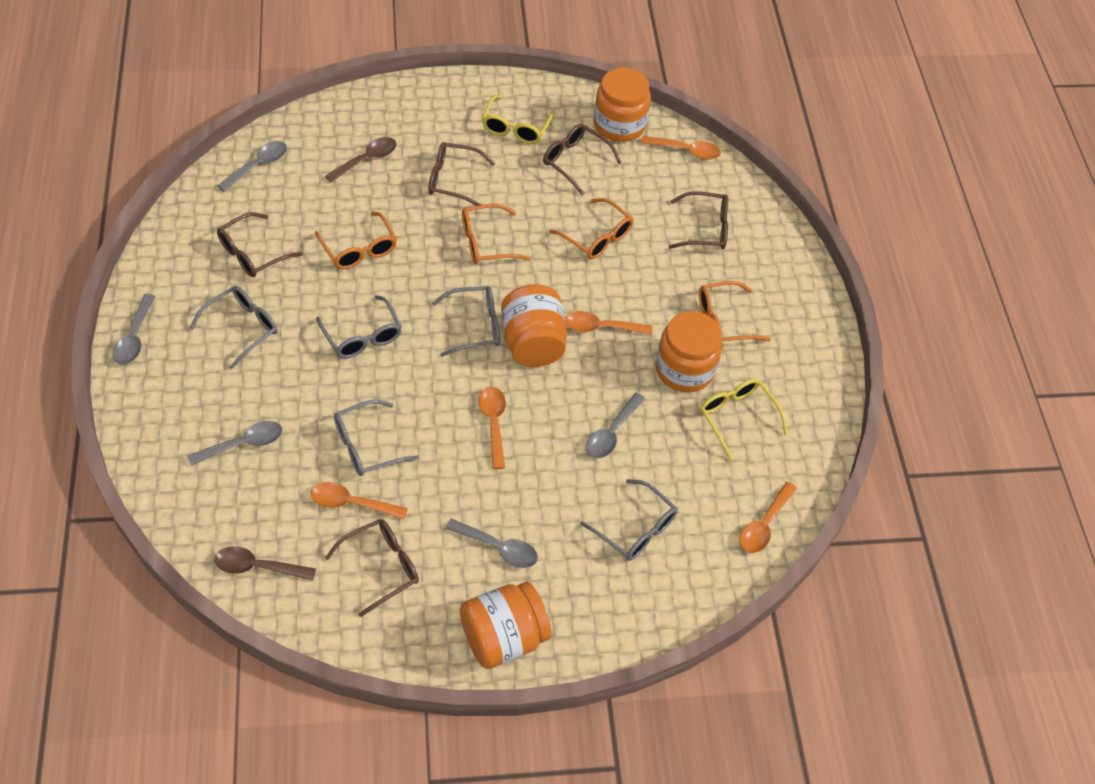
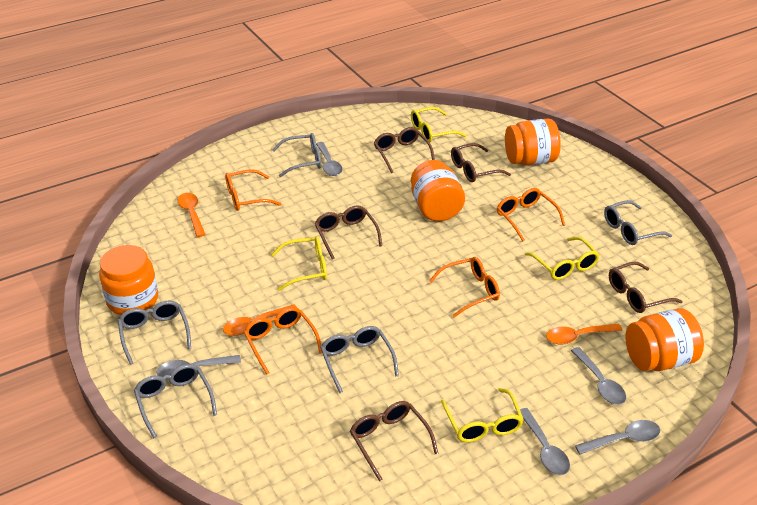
brown spoon: 2 -> 0
orange spoon: 5 -> 3
yellow glasses: 2 -> 4

